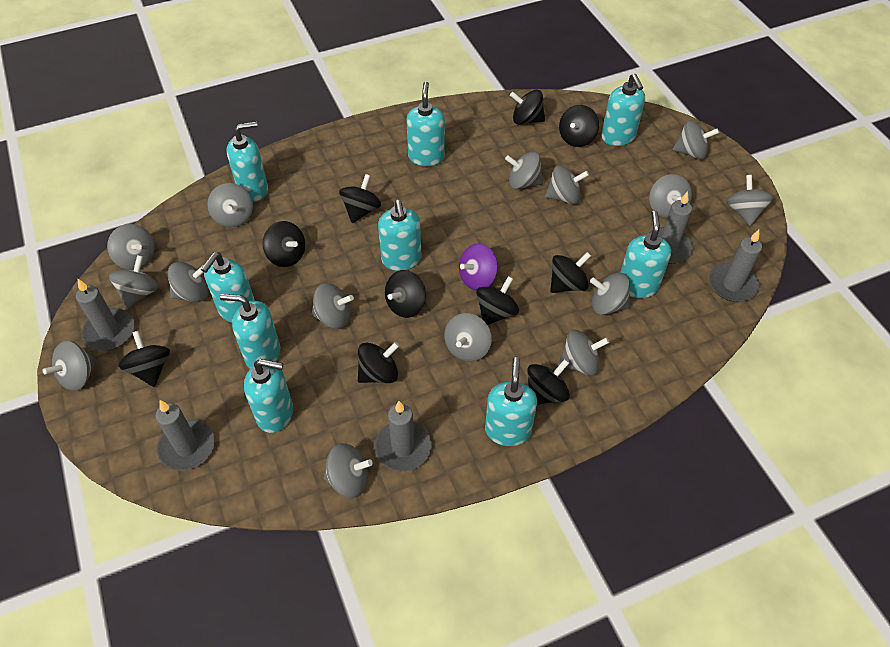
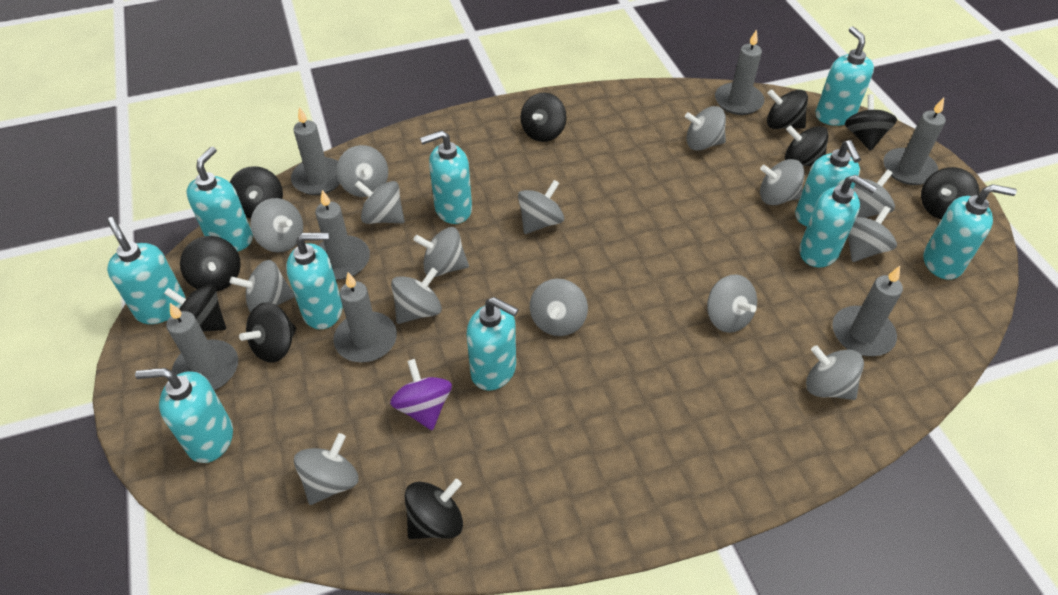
grey candle: 5 -> 7
turquoise soap dispenser: 9 -> 10

